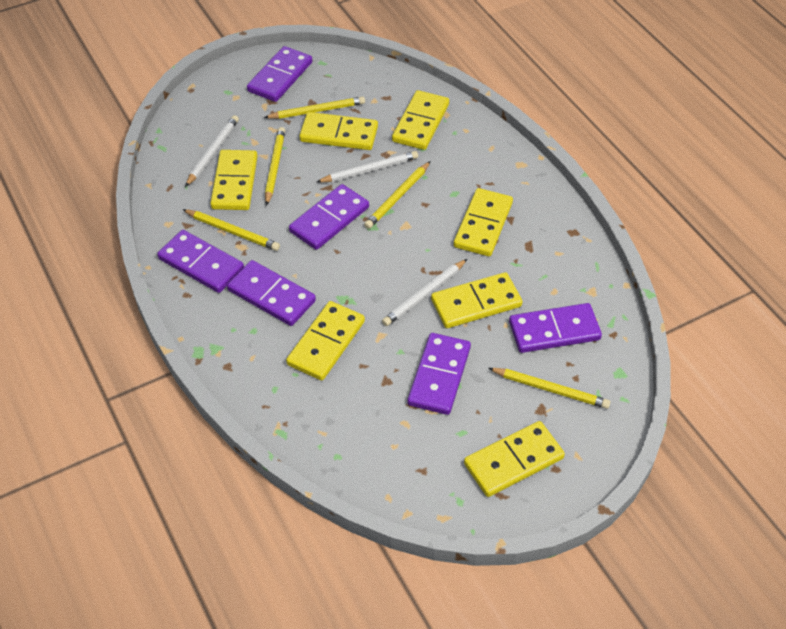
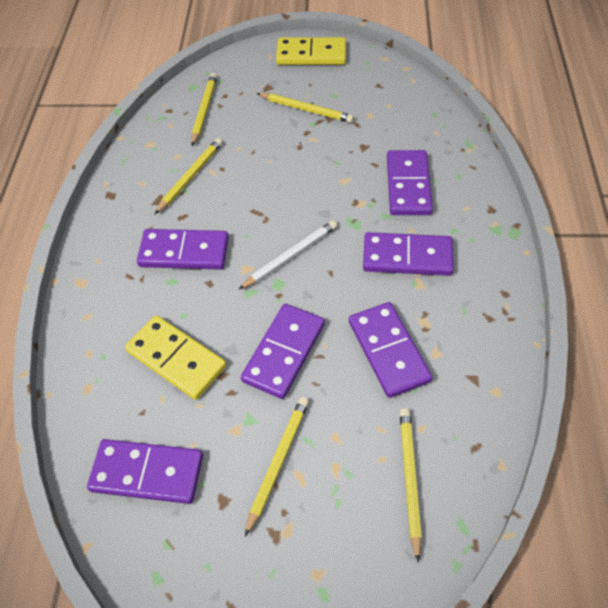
white pencil: 3 -> 1
yellow domino: 7 -> 2

